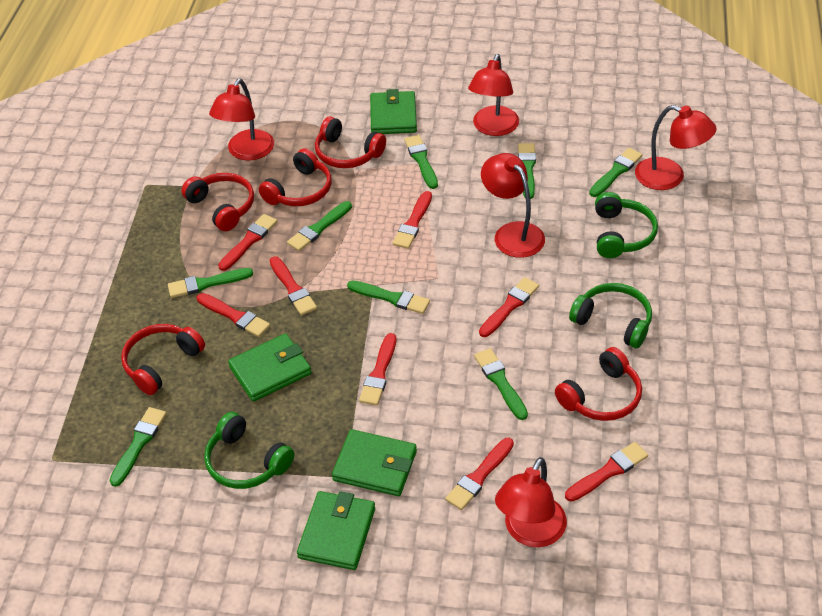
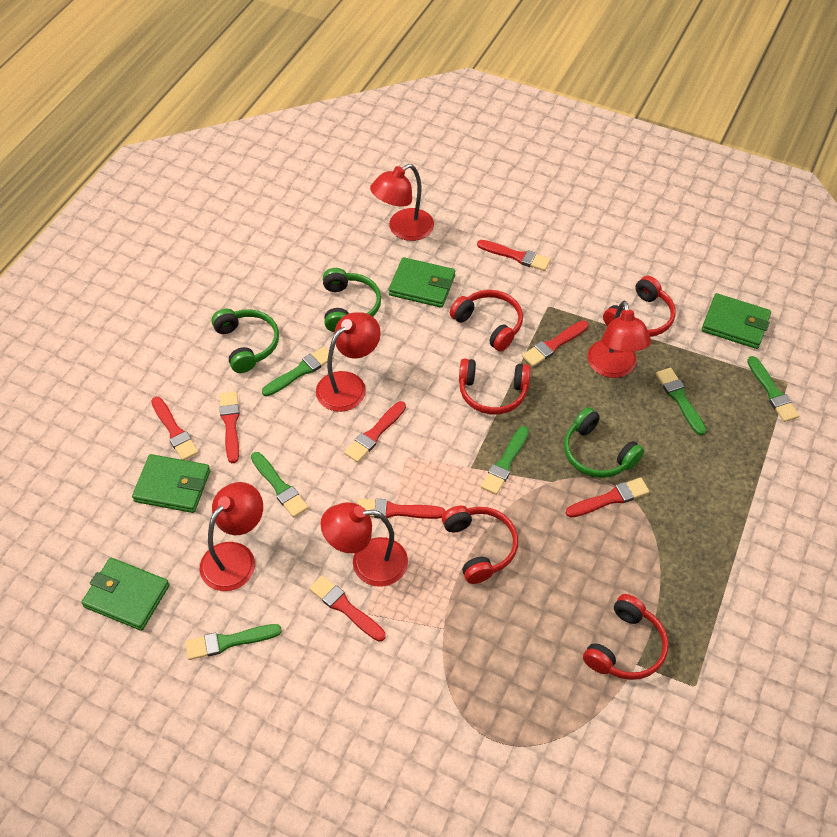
green brush: 8 -> 6

